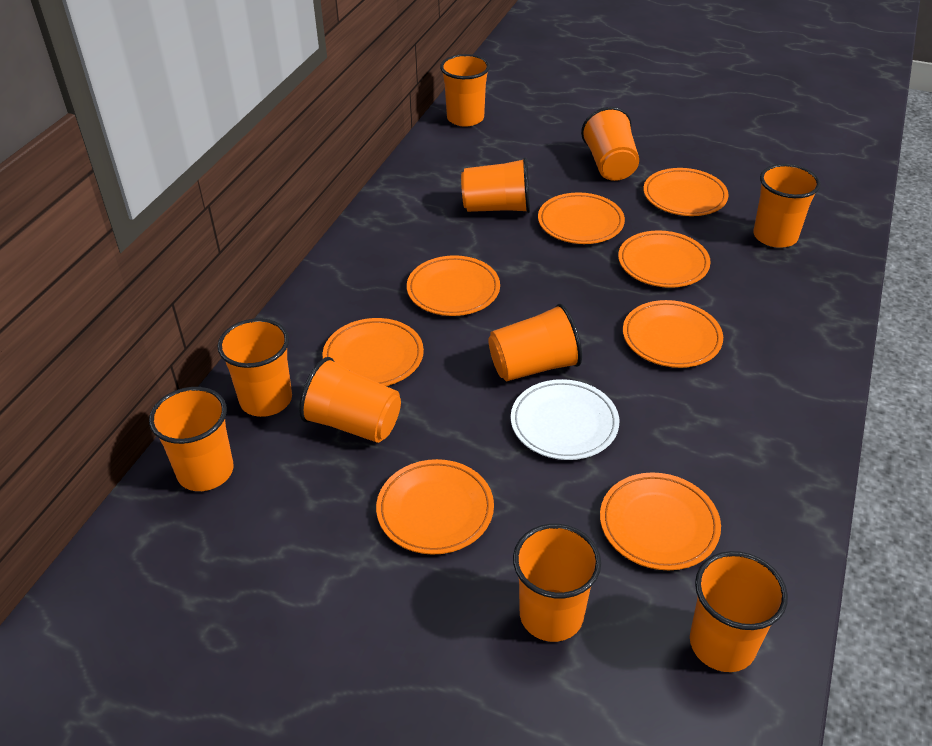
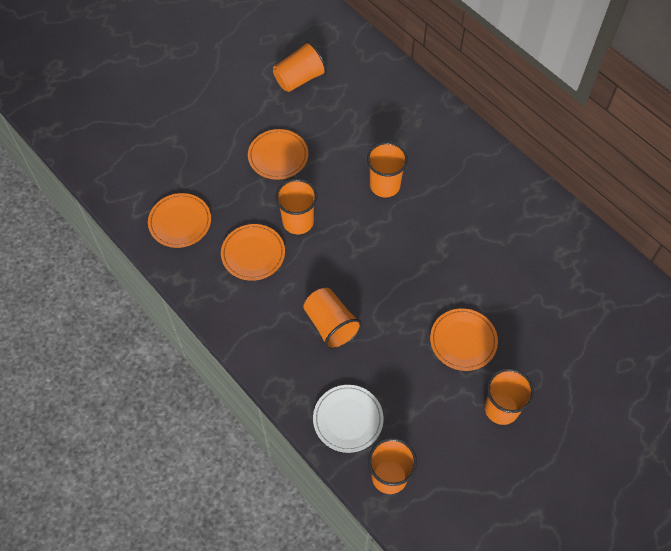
orange cup: 10 -> 6
orange plate: 8 -> 4

